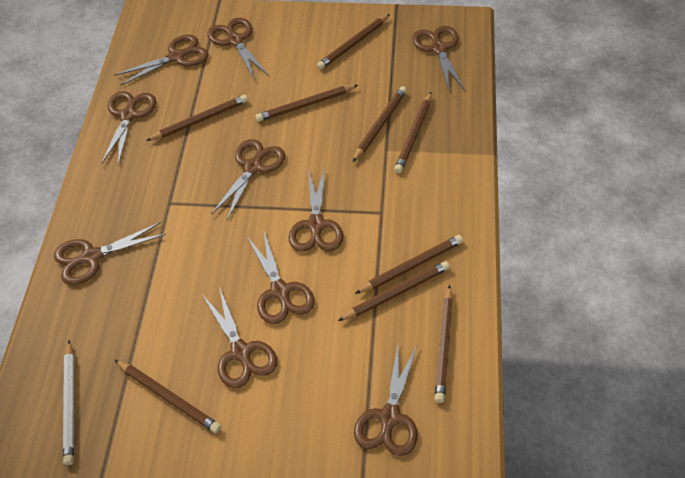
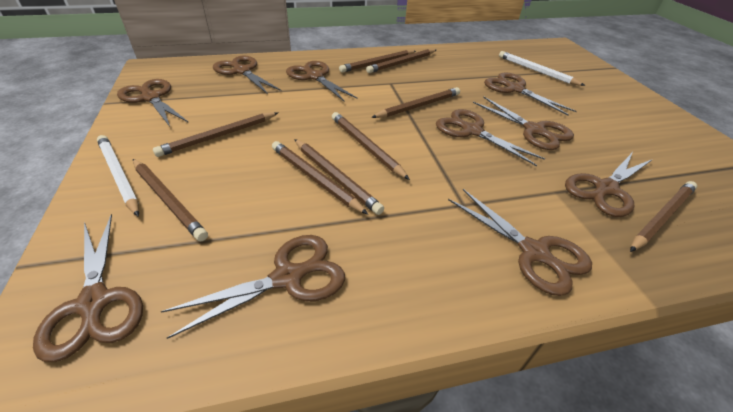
white pencil: 1 -> 2

